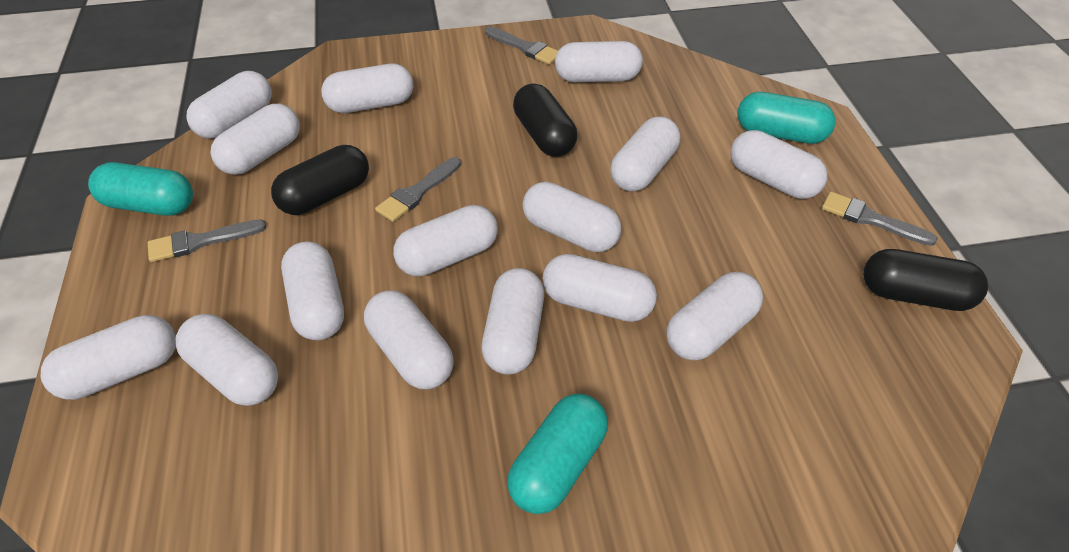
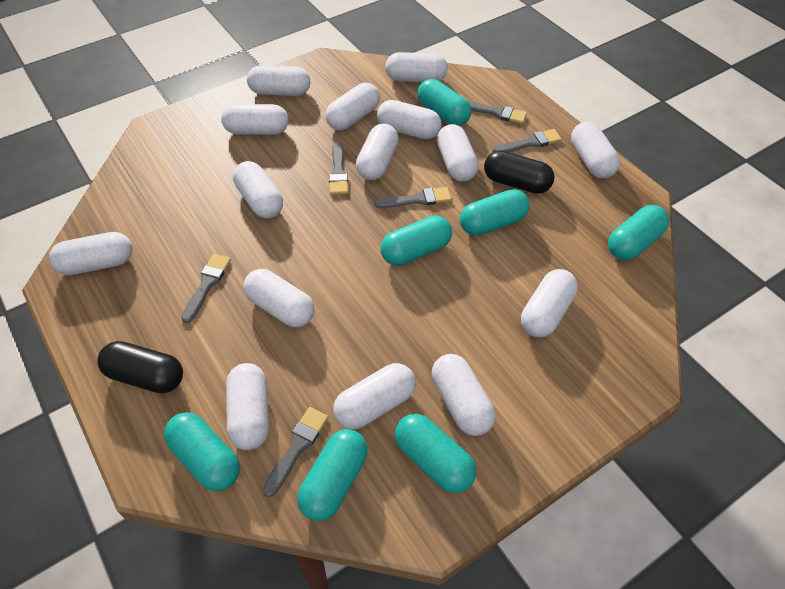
black capsule: 3 -> 2
grey brush: 4 -> 6
turquoise capsule: 3 -> 7

